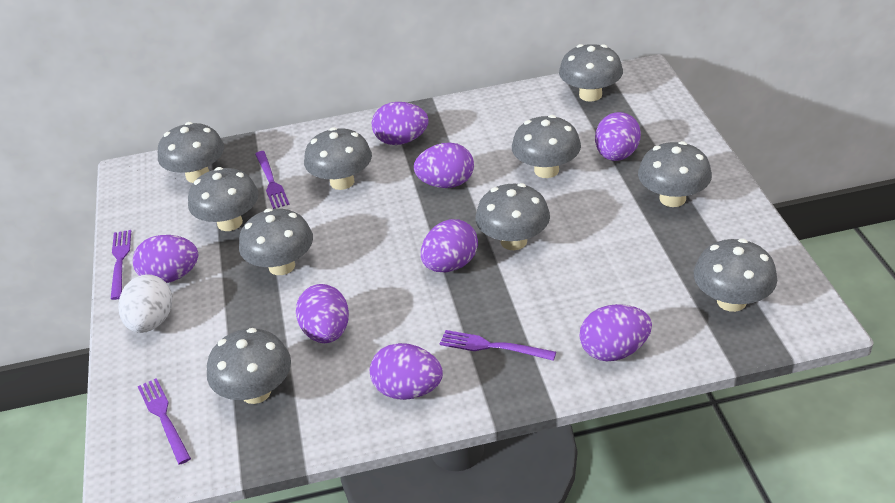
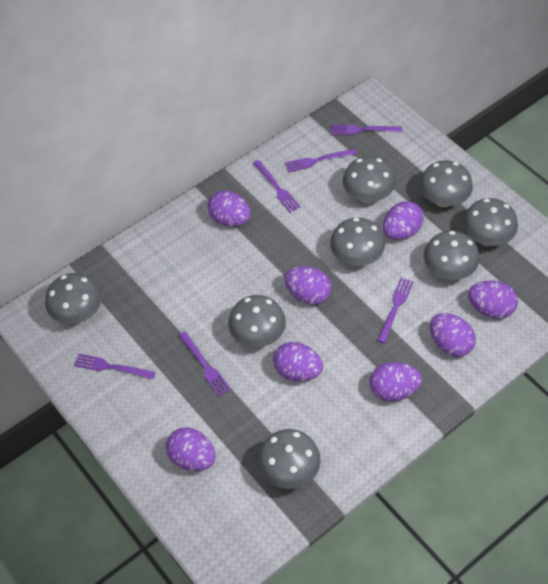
grey mushroom: 10 -> 8
purple fork: 4 -> 6
white egg: 1 -> 0

